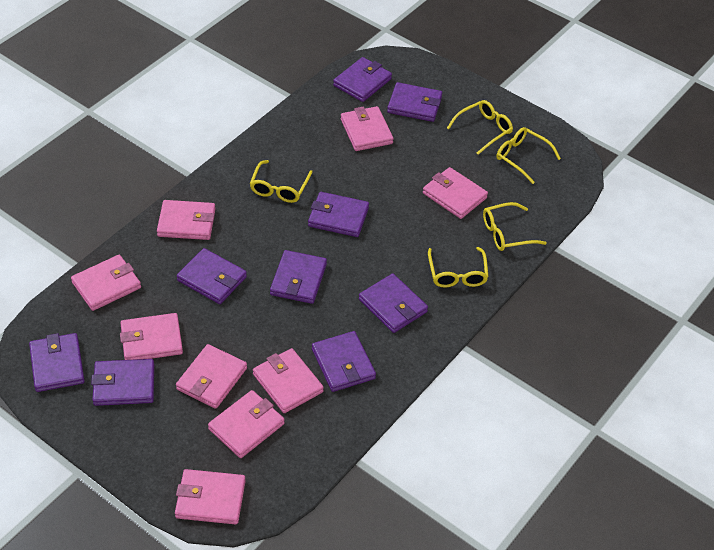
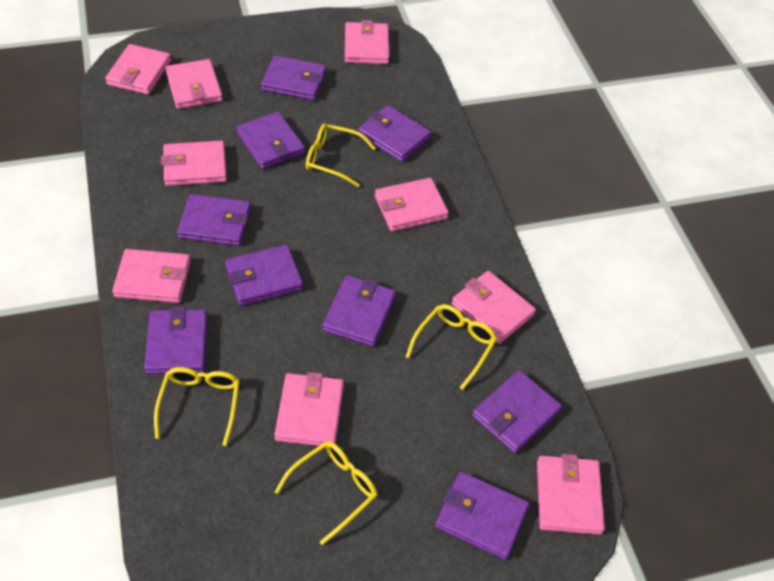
yellow glasses: 5 -> 4

